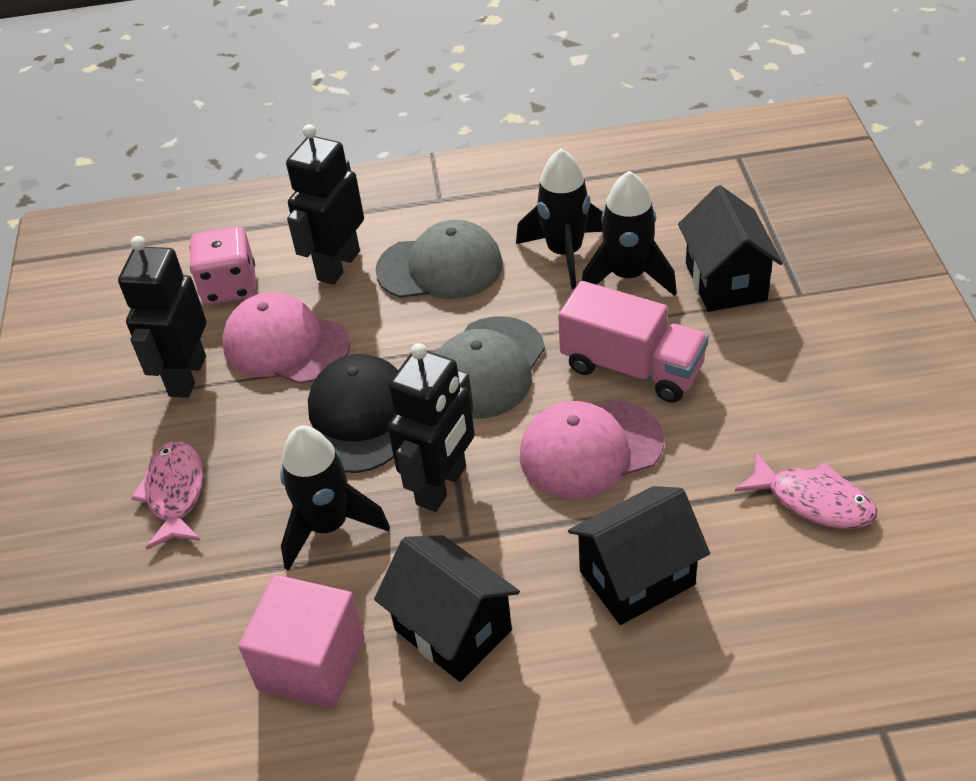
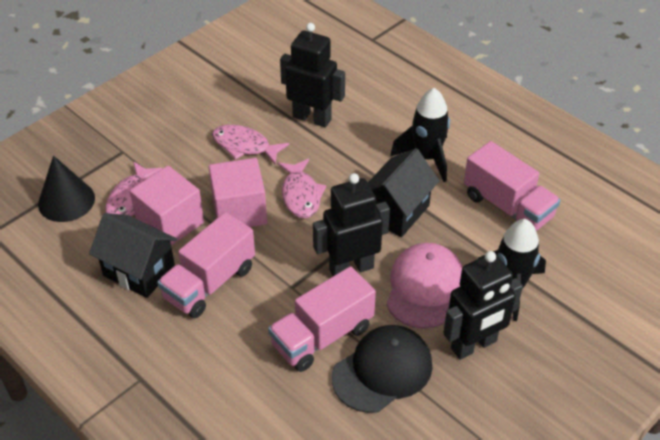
black cone: 0 -> 1
black house: 3 -> 2
black rocket: 3 -> 2
grey cap: 2 -> 0
pink cap: 2 -> 1
pink cube: 1 -> 2
pink dice: 1 -> 0
pink fish: 2 -> 3
pink truck: 1 -> 3

